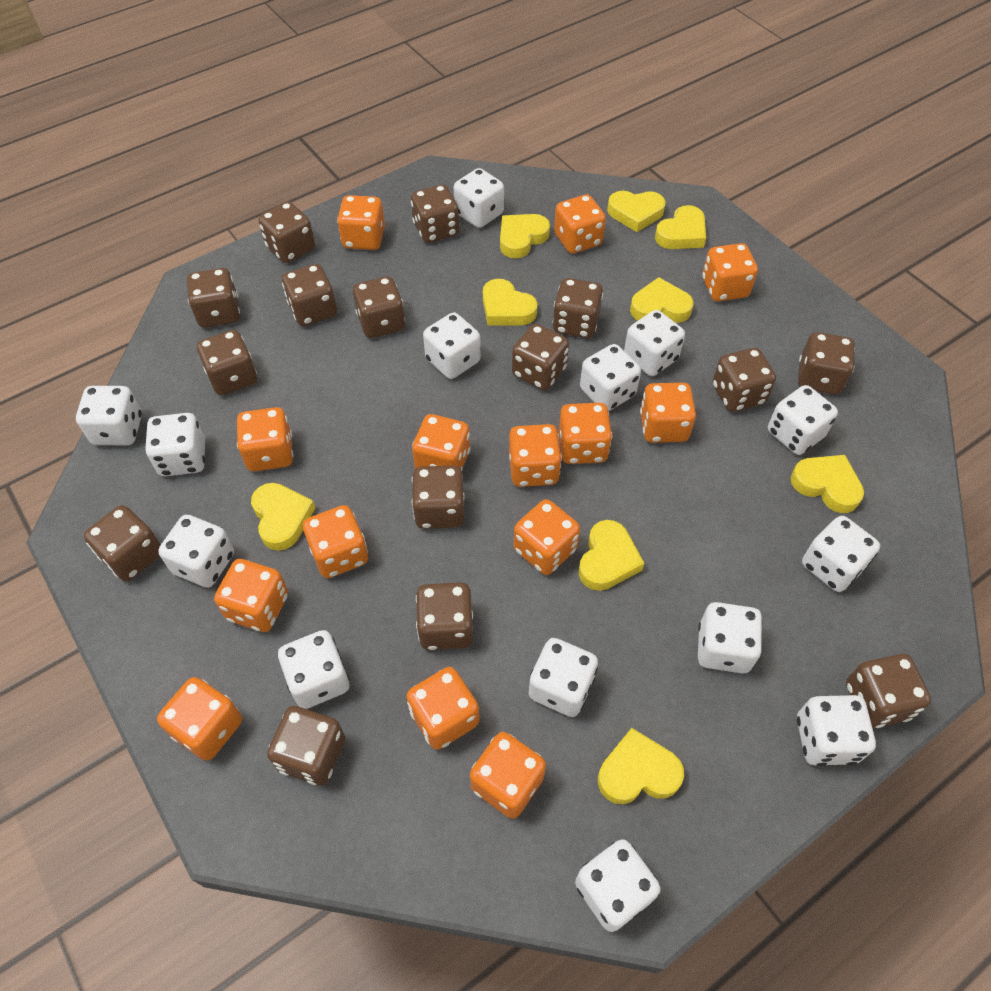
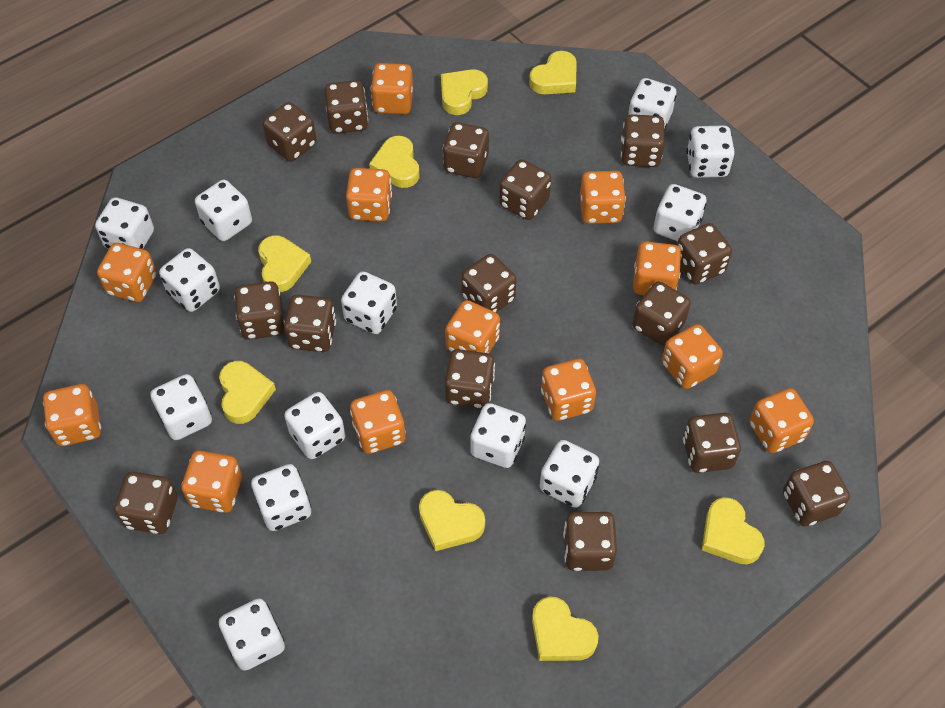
orange dice: 14 -> 12
white dice: 14 -> 13
yellow heart: 9 -> 8

